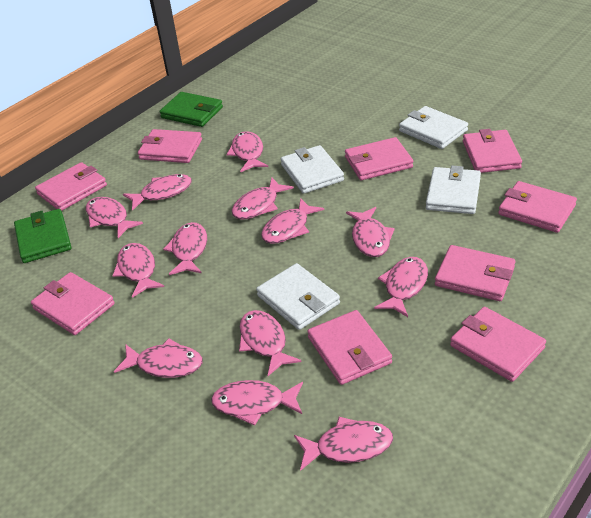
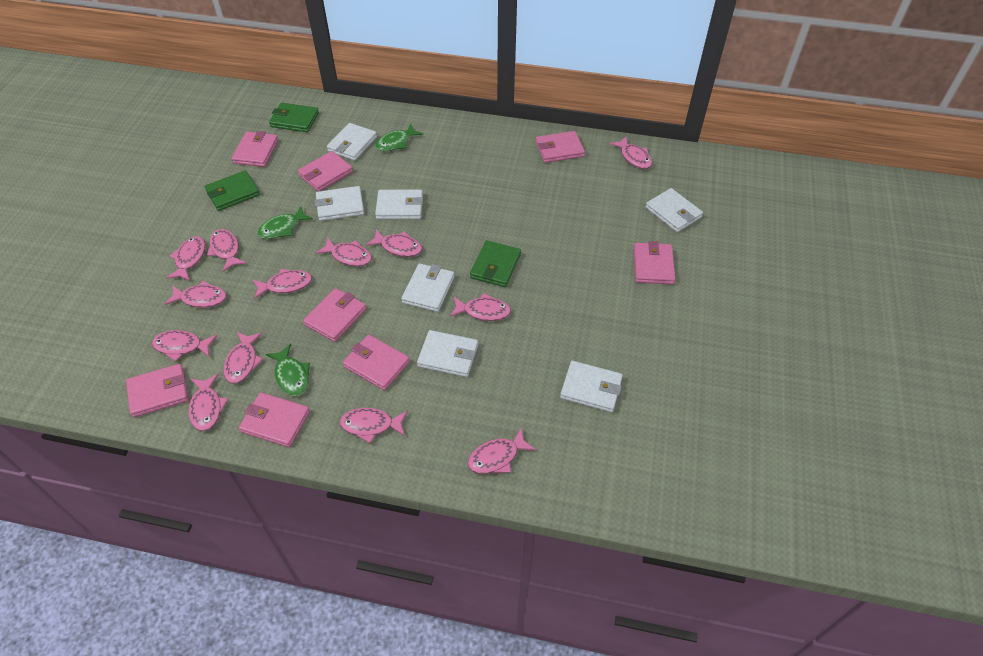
green fish: 0 -> 3
green wallet: 2 -> 3
pink wallet: 9 -> 8
white wallet: 4 -> 7

